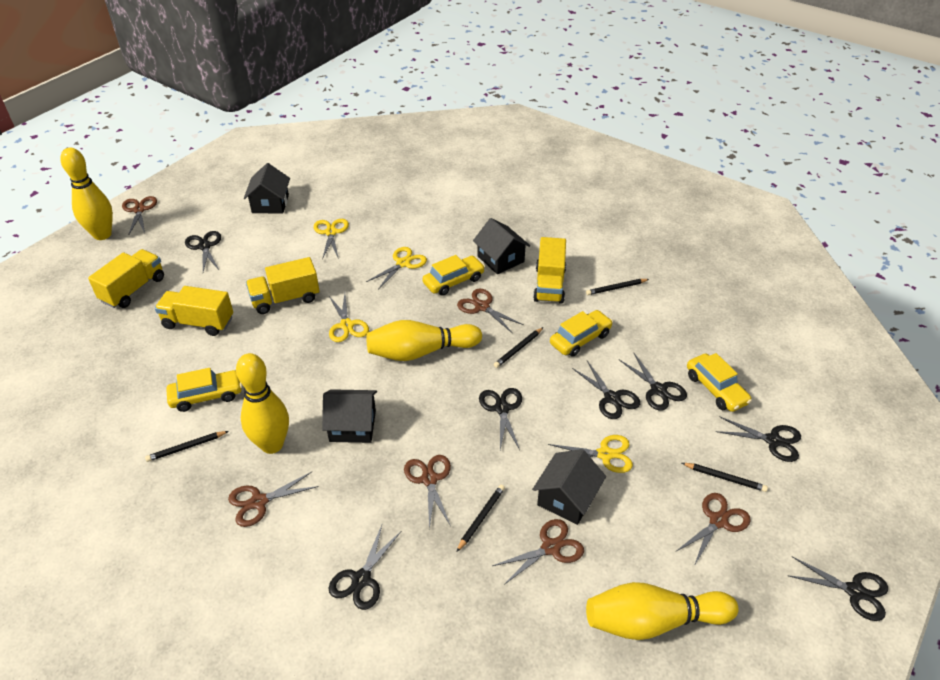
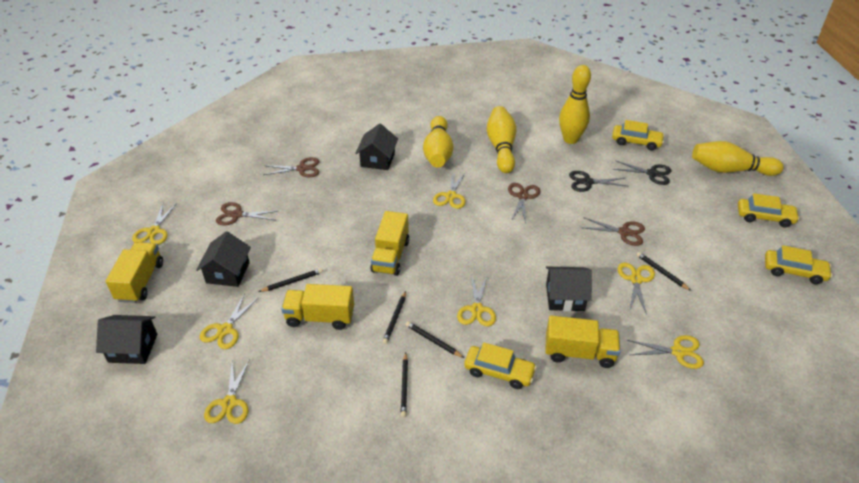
black scissors: 7 -> 2
brown scissors: 6 -> 4
yellow scissors: 4 -> 7

